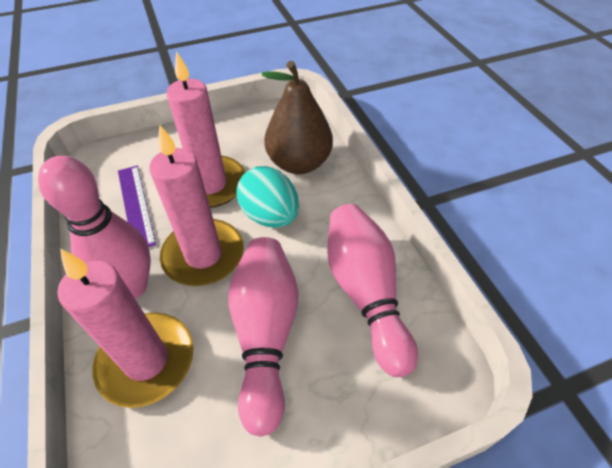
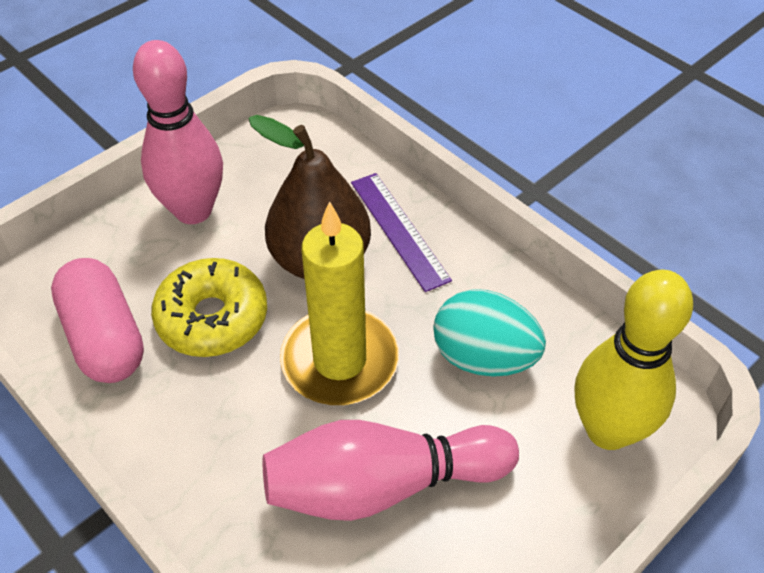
pink bowling pin: 3 -> 2
pink candle: 3 -> 0
pink capsule: 0 -> 1
yellow bowling pin: 0 -> 1
yellow candle: 0 -> 1
yellow donut: 0 -> 1

